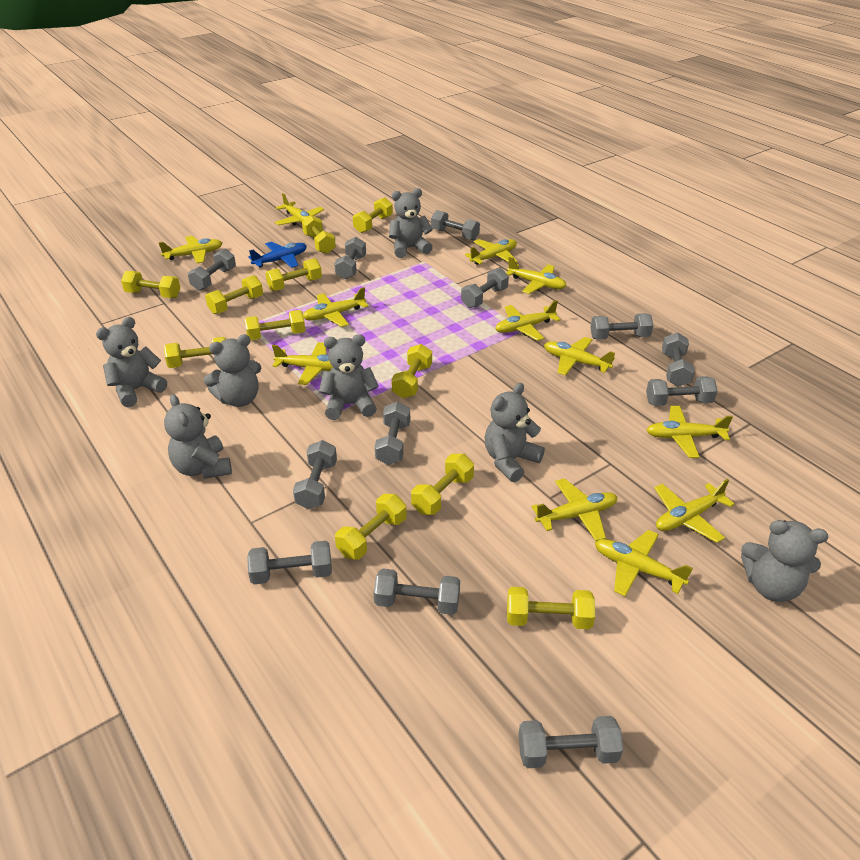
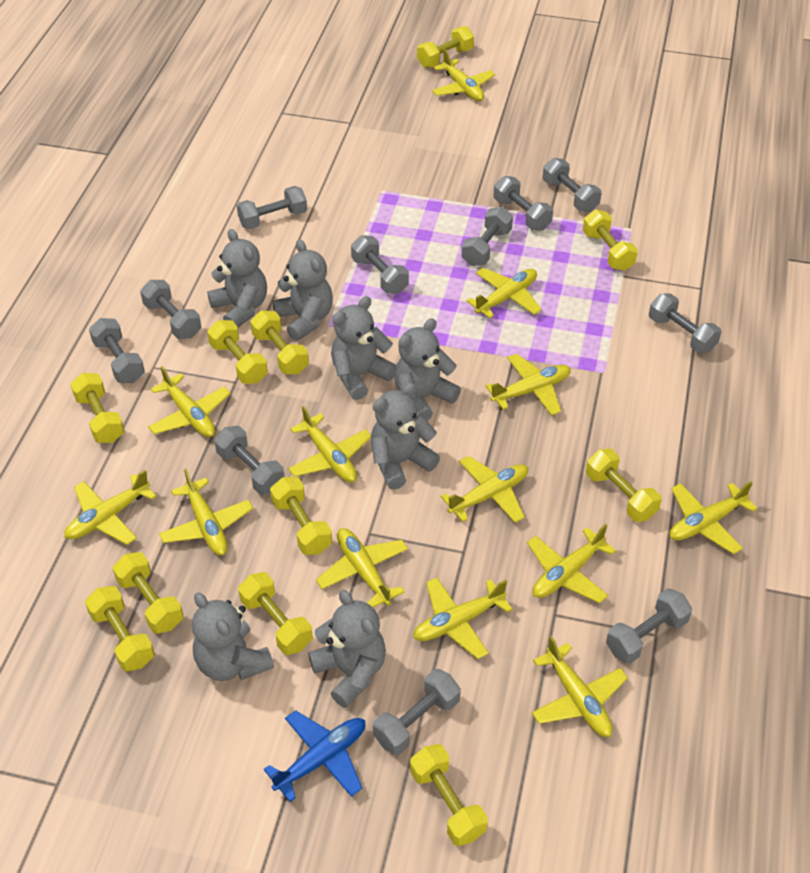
grey dumbbell: 12 -> 11
yellow plane: 12 -> 13

